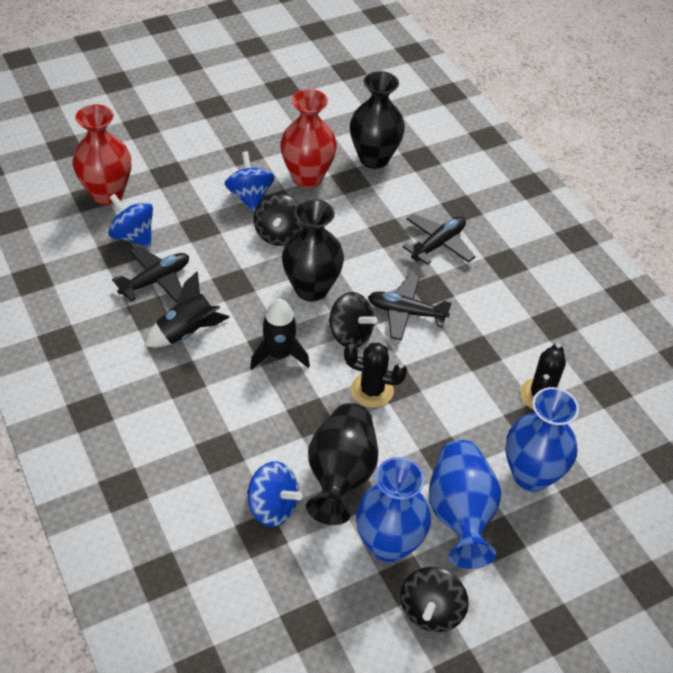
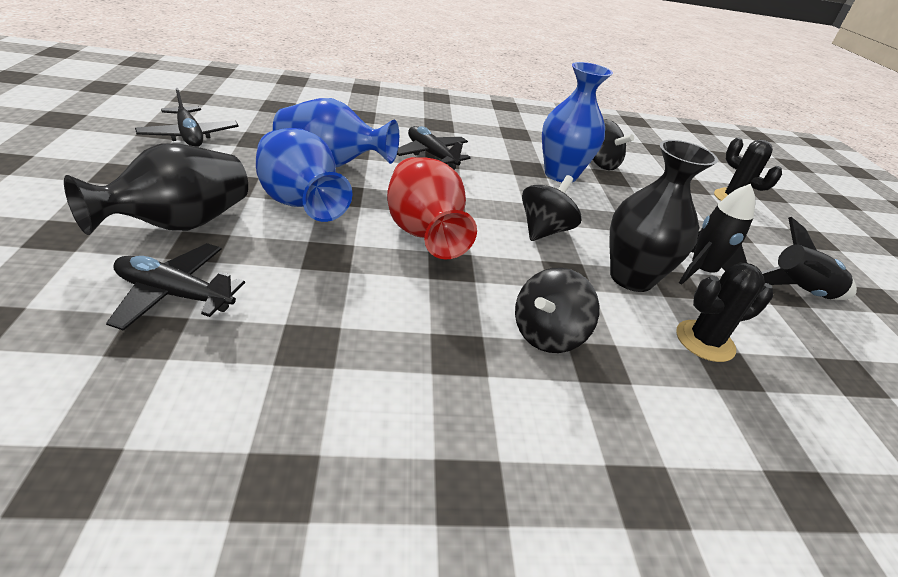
black vase: 3 -> 2
blue spinning top: 3 -> 0
red vase: 2 -> 1

